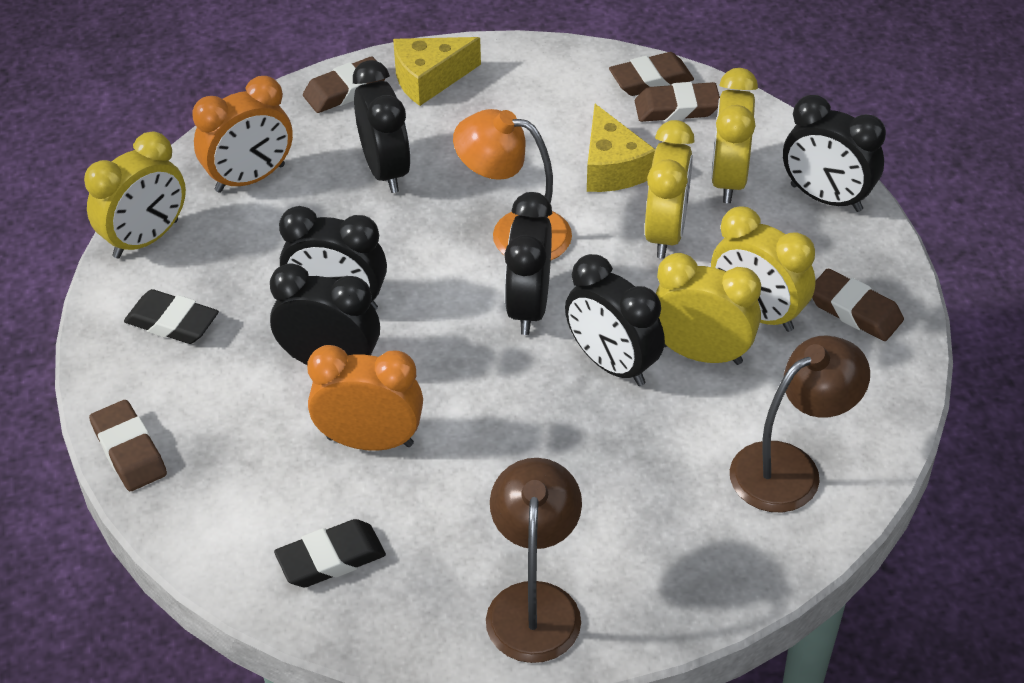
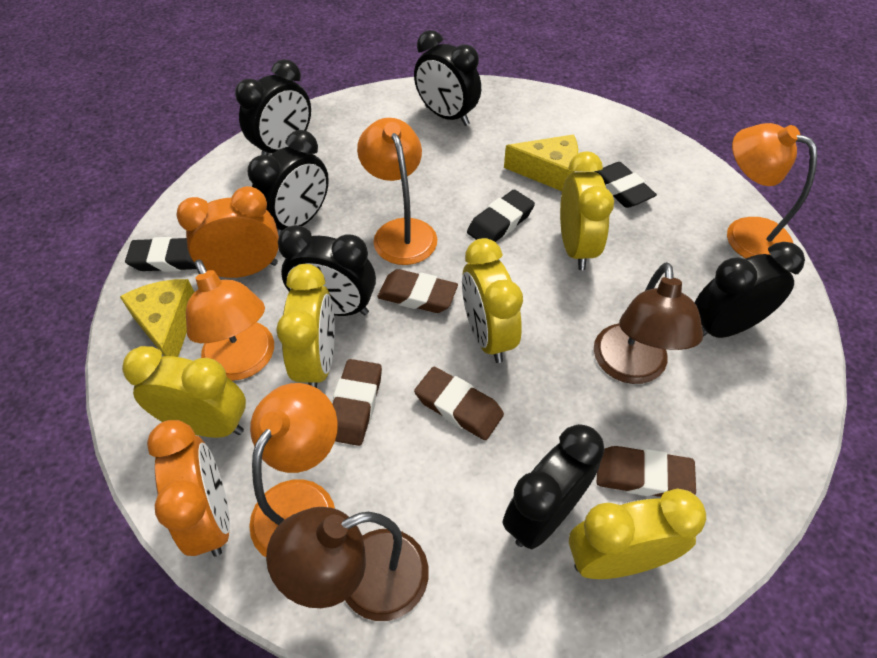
black eraser: 2 -> 3
brown eraser: 5 -> 4
orange lamp: 1 -> 4

